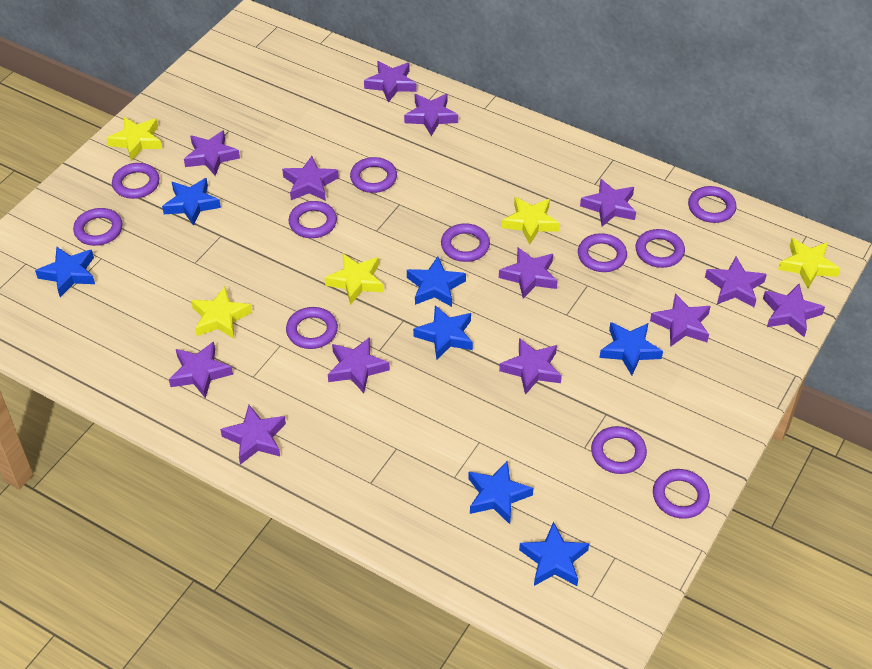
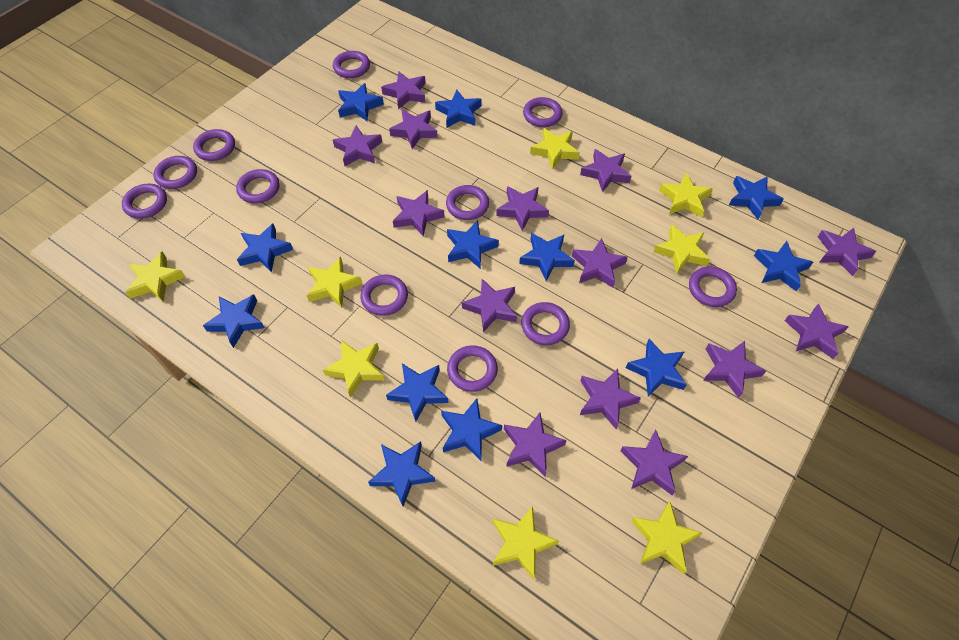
blue star: 7 -> 12
purple star: 13 -> 14
yellow star: 5 -> 8

